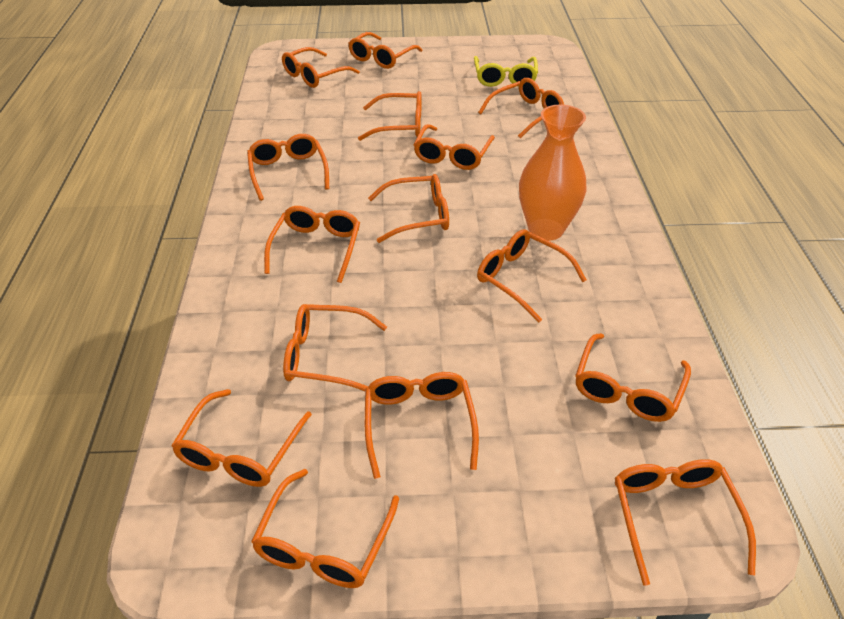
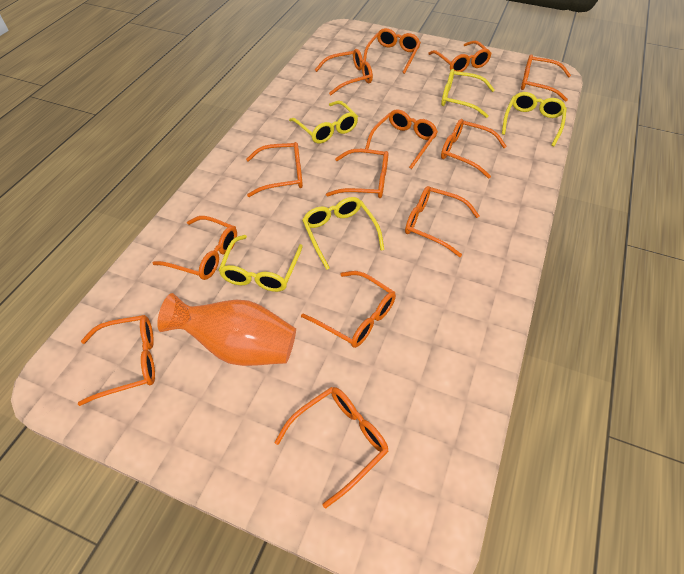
orange glasses: 15 -> 13
yellow glasses: 1 -> 5

